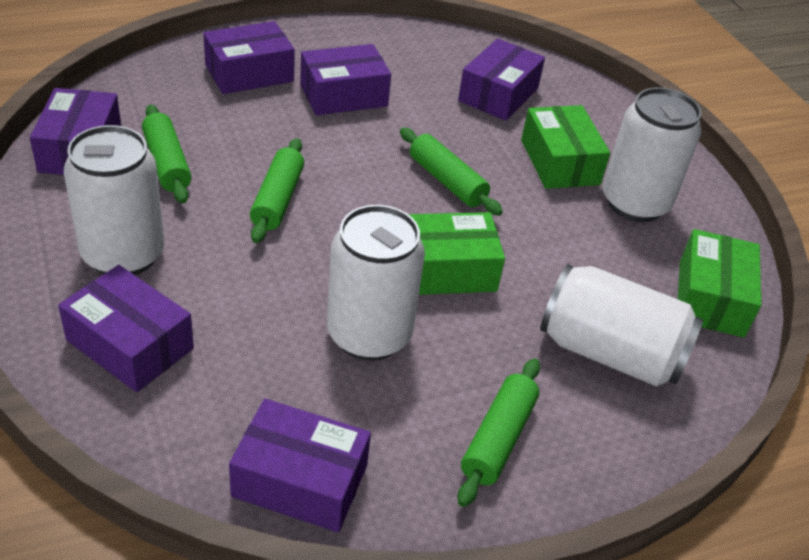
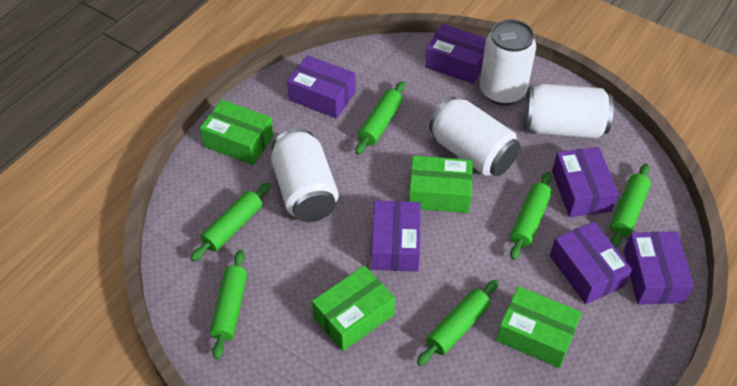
green box: 3 -> 4
green rolling pin: 4 -> 6

